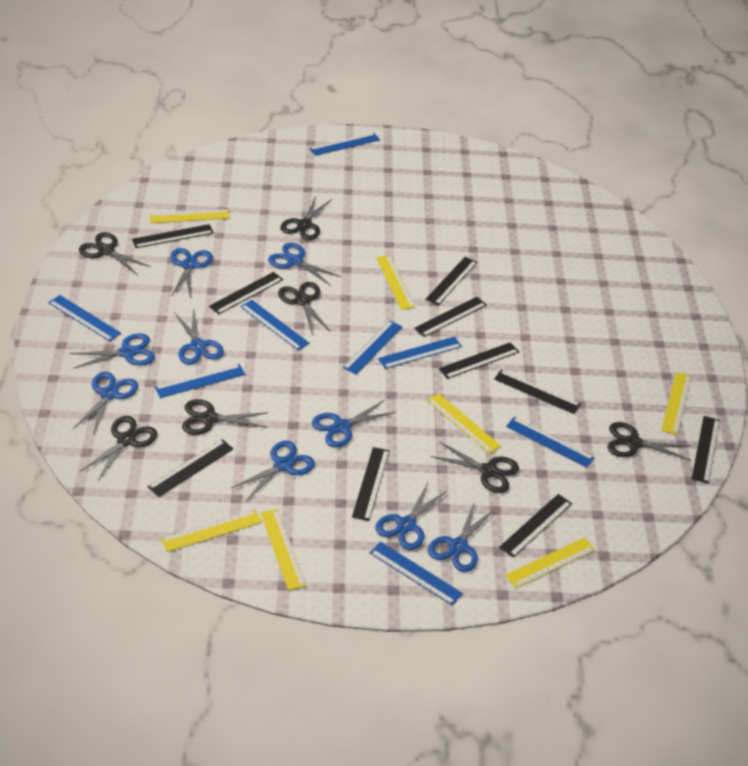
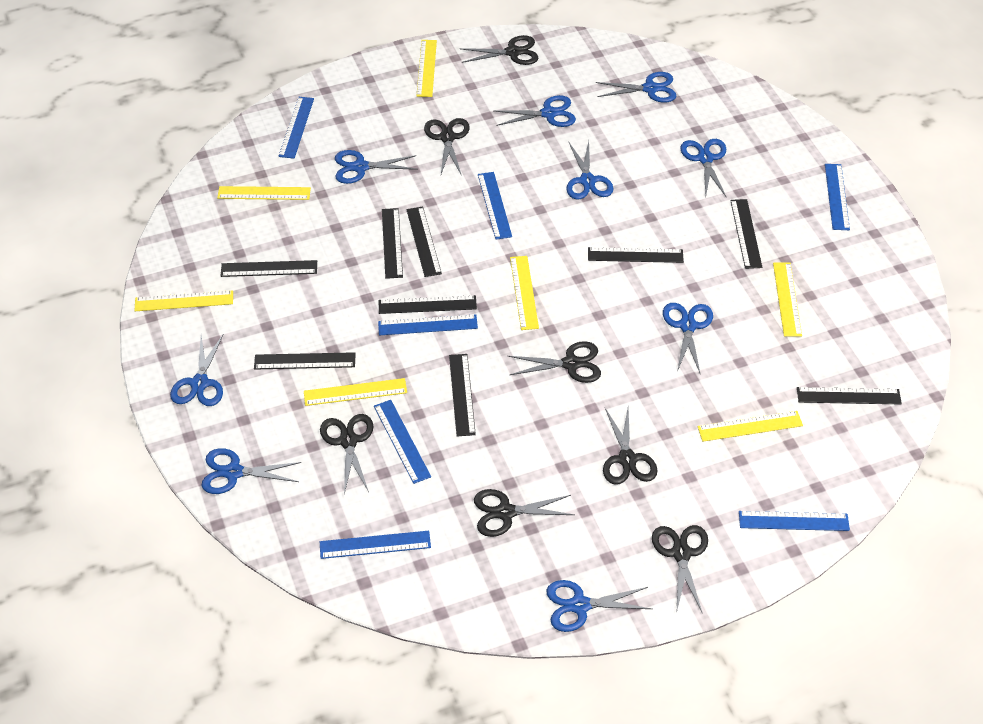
black ruler: 10 -> 9
blue ruler: 8 -> 7

